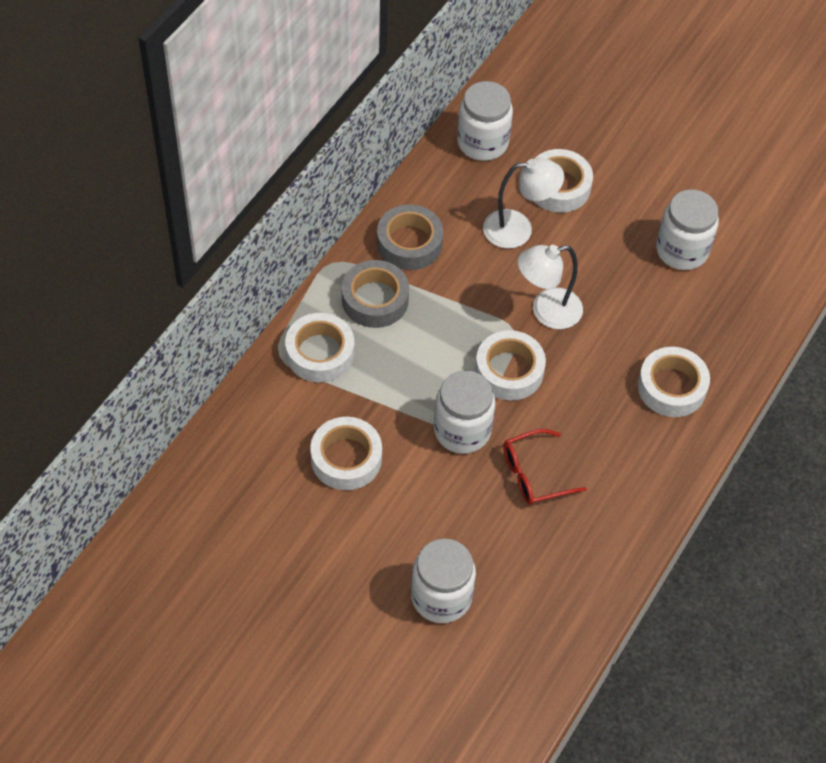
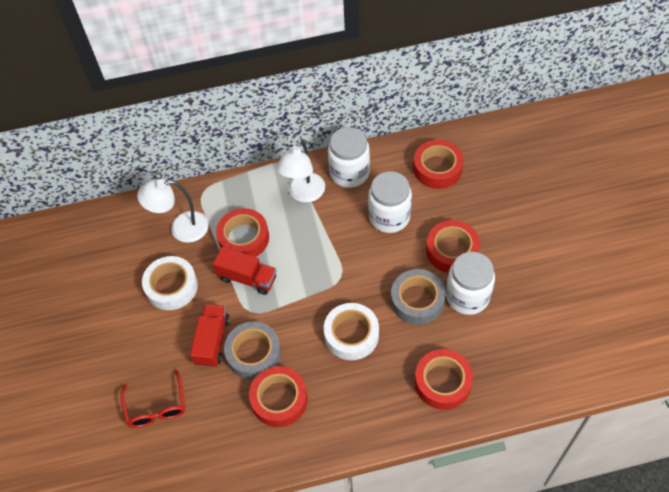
red tape: 0 -> 5
red truck: 0 -> 2
white jar: 4 -> 3
white tape: 5 -> 2

